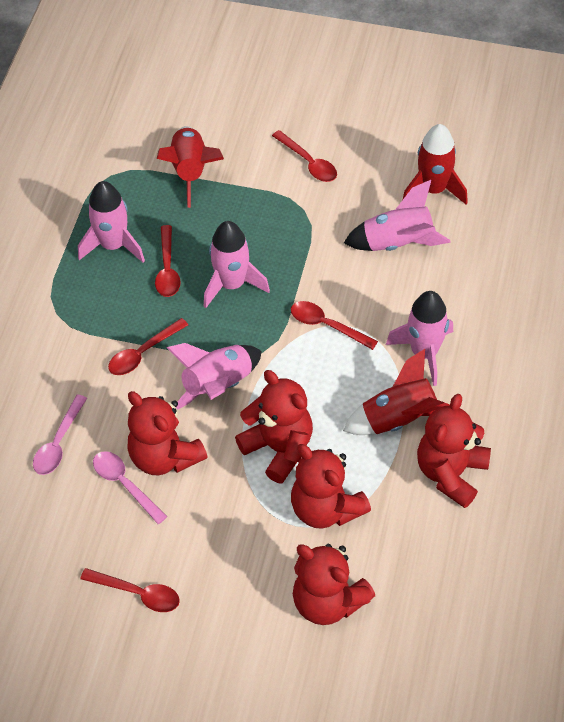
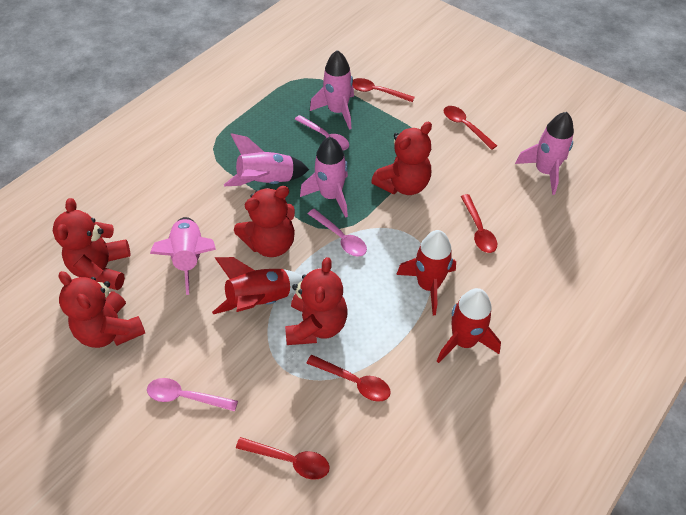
pink spoon: 2 -> 3

